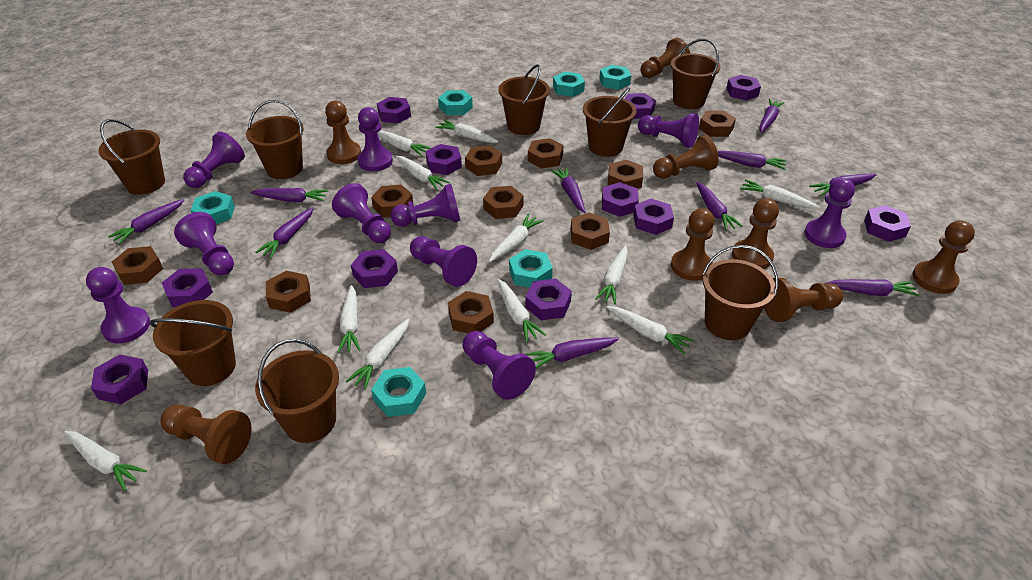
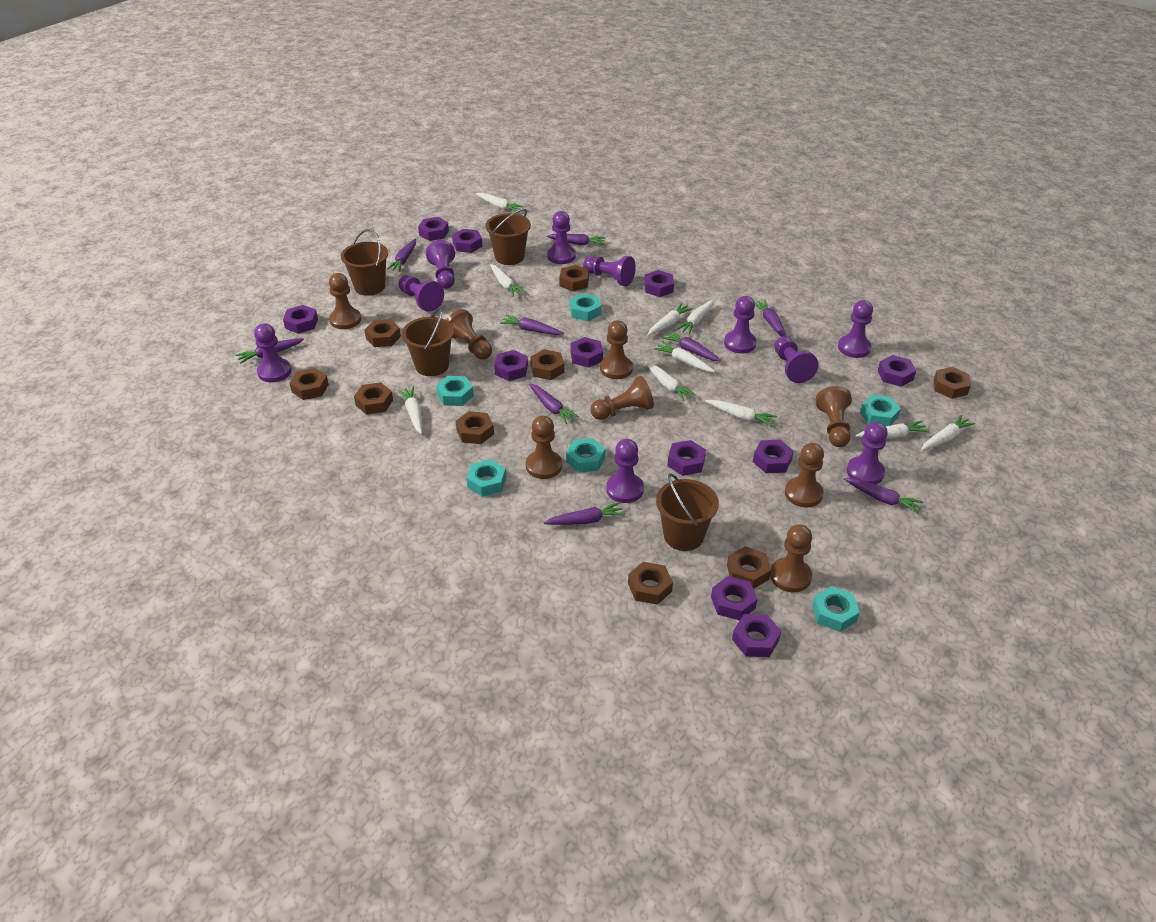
brown bucket: 8 -> 4
brown nut: 10 -> 9
purple carrot: 10 -> 9
white carrot: 11 -> 10

